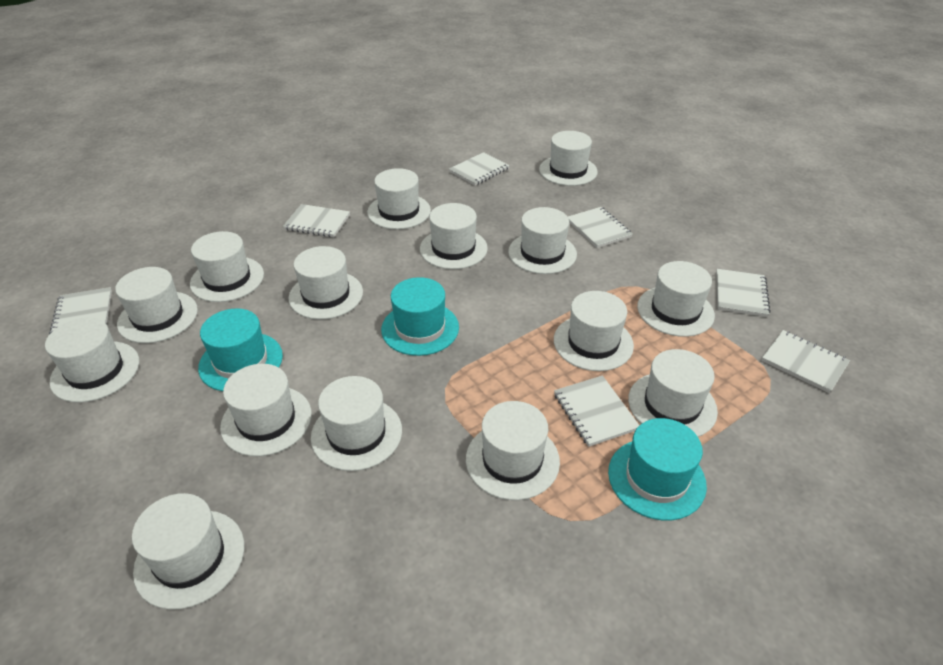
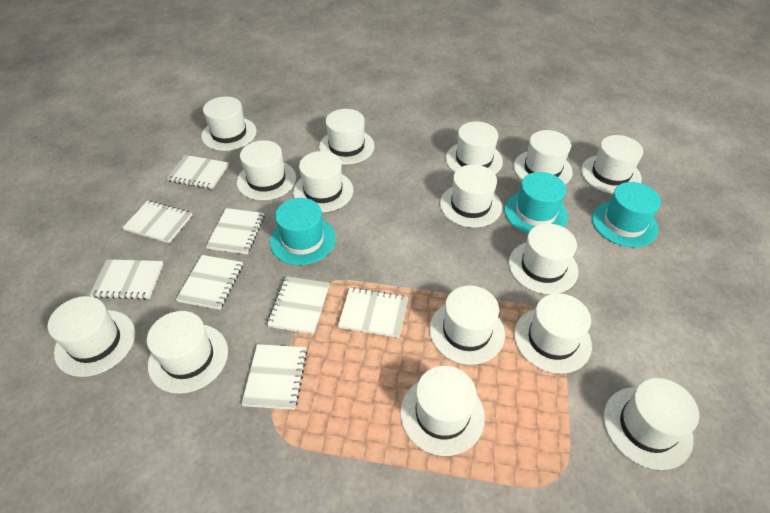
white notebook: 7 -> 8

